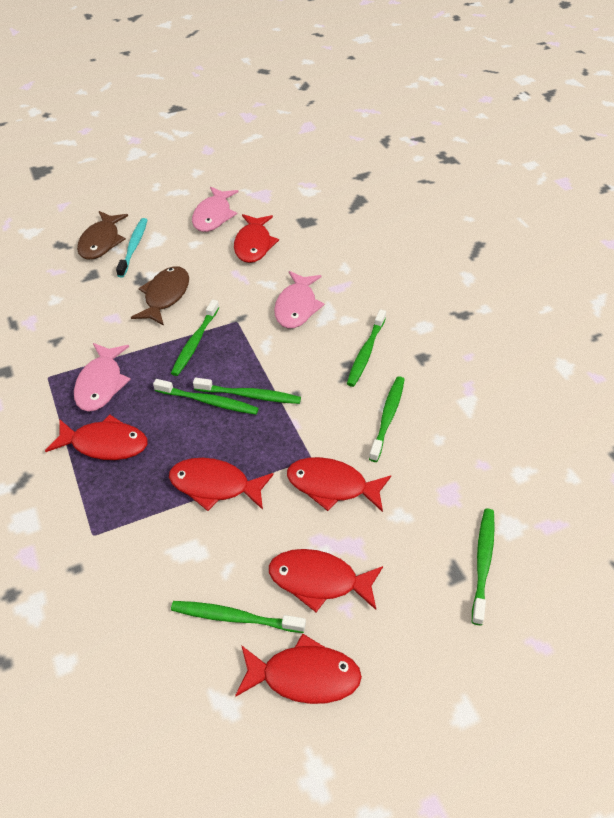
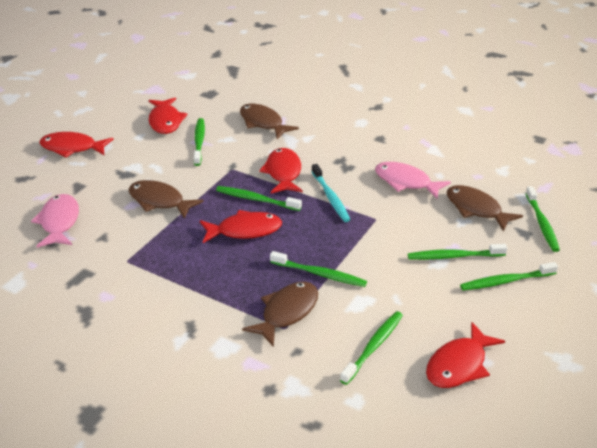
brown fish: 2 -> 4
pink fish: 3 -> 2
red fish: 6 -> 5

